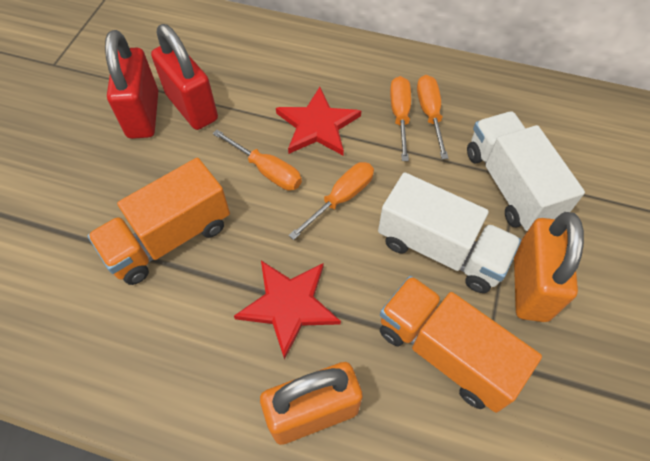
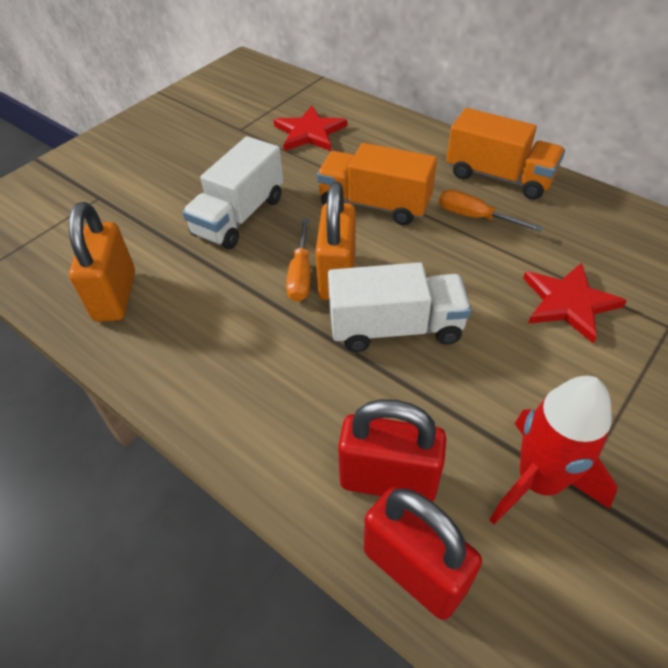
orange screwdriver: 4 -> 2
red rocket: 0 -> 1

